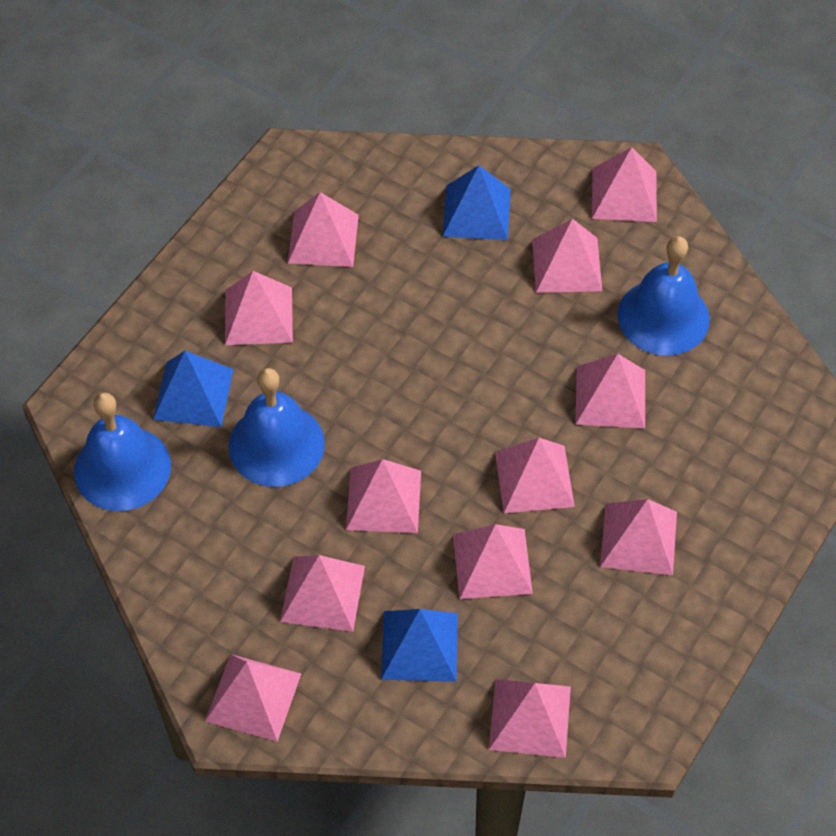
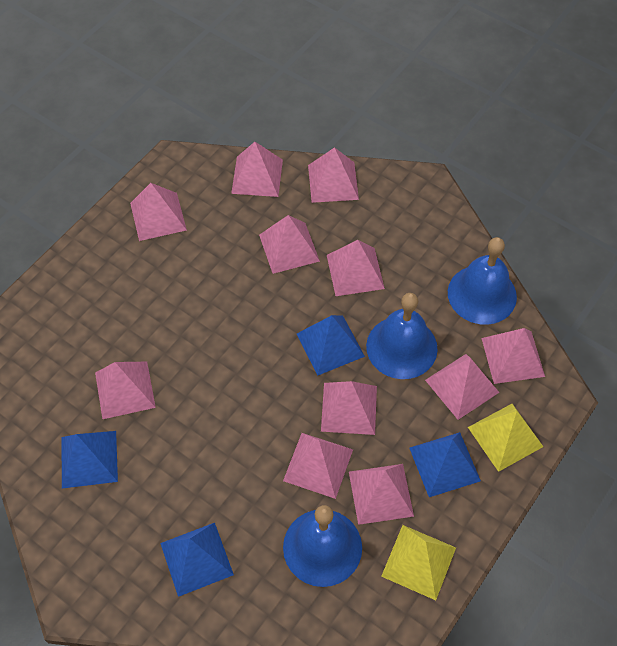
blue pyramid: 3 -> 4
pink pyramid: 12 -> 11
yellow pyramid: 0 -> 2

